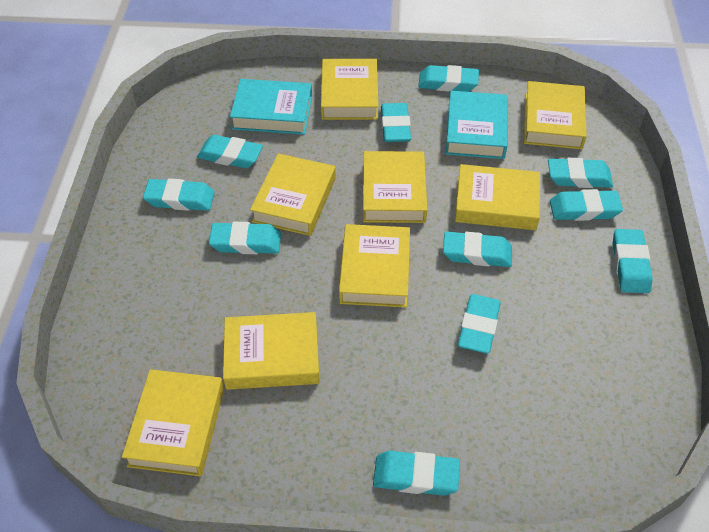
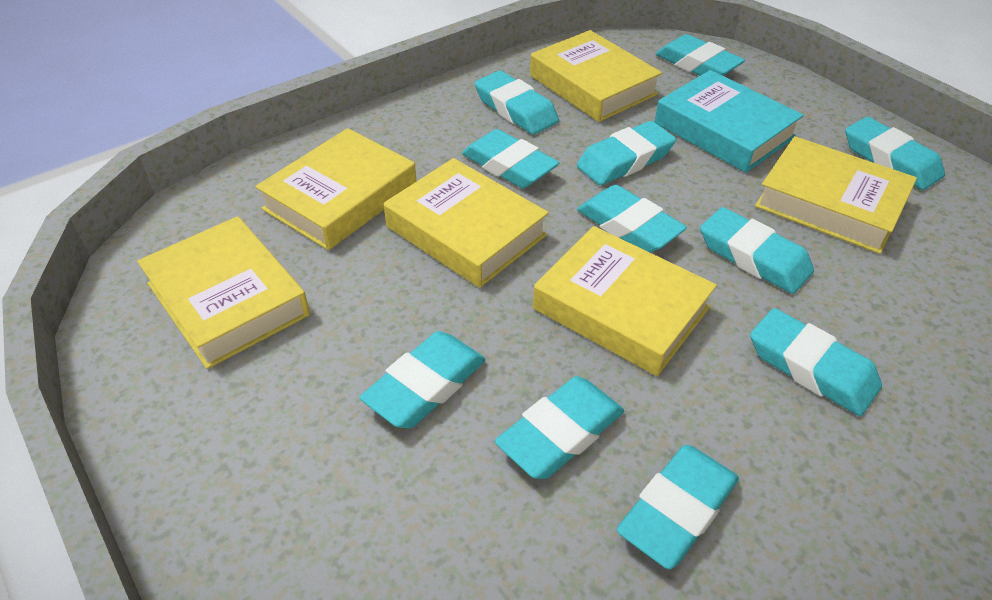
turquoise book: 2 -> 1
yellow book: 8 -> 6

